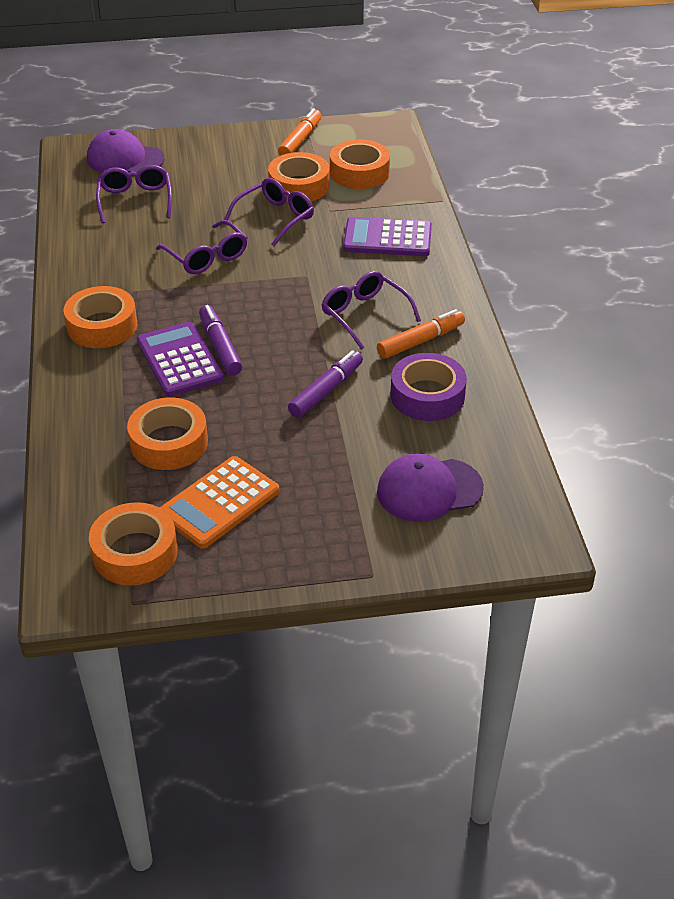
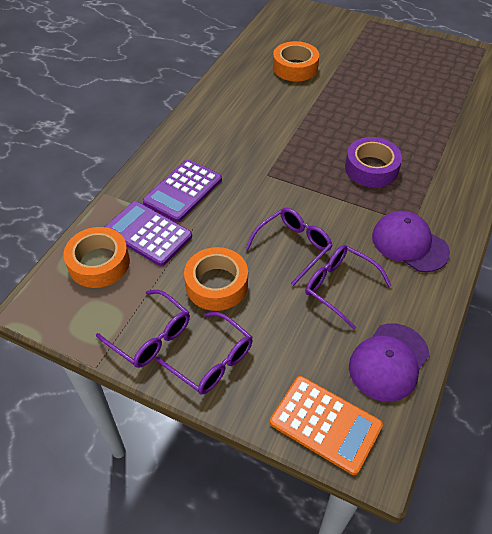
orange marker: 2 -> 0
orange tape: 5 -> 3
purple marker: 2 -> 0

